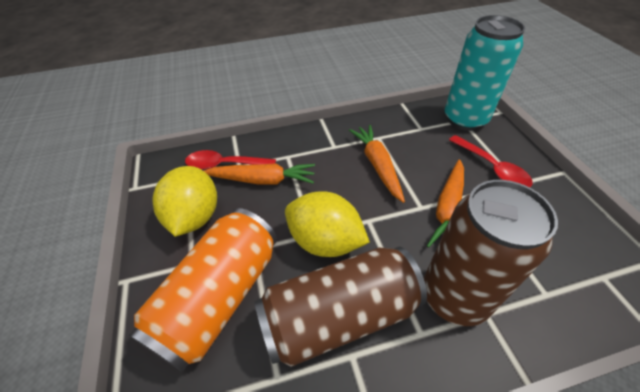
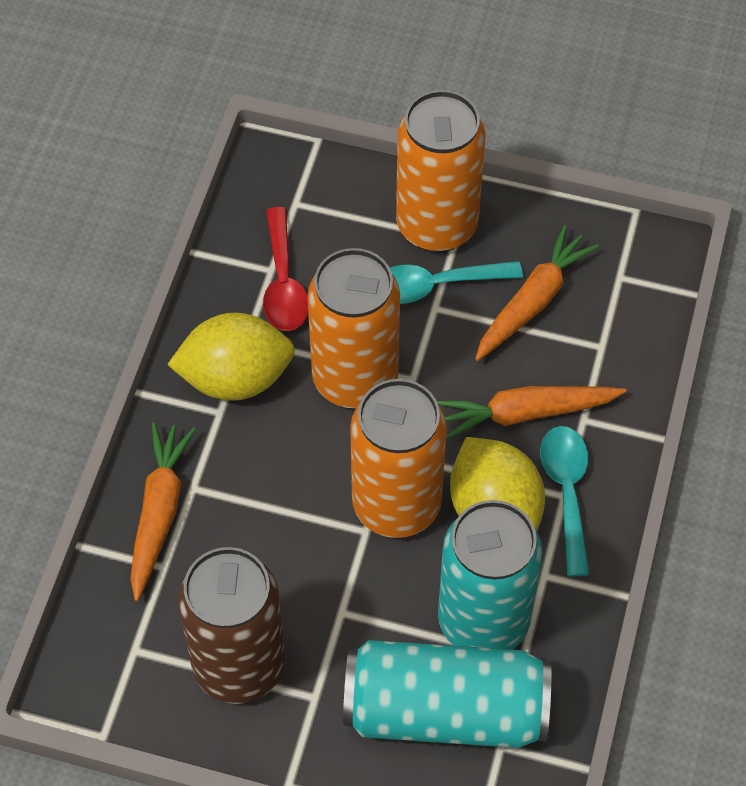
brown can: 2 -> 1
orange can: 1 -> 3
red spoon: 2 -> 1
turquoise can: 1 -> 2
turquoise spoon: 0 -> 2

